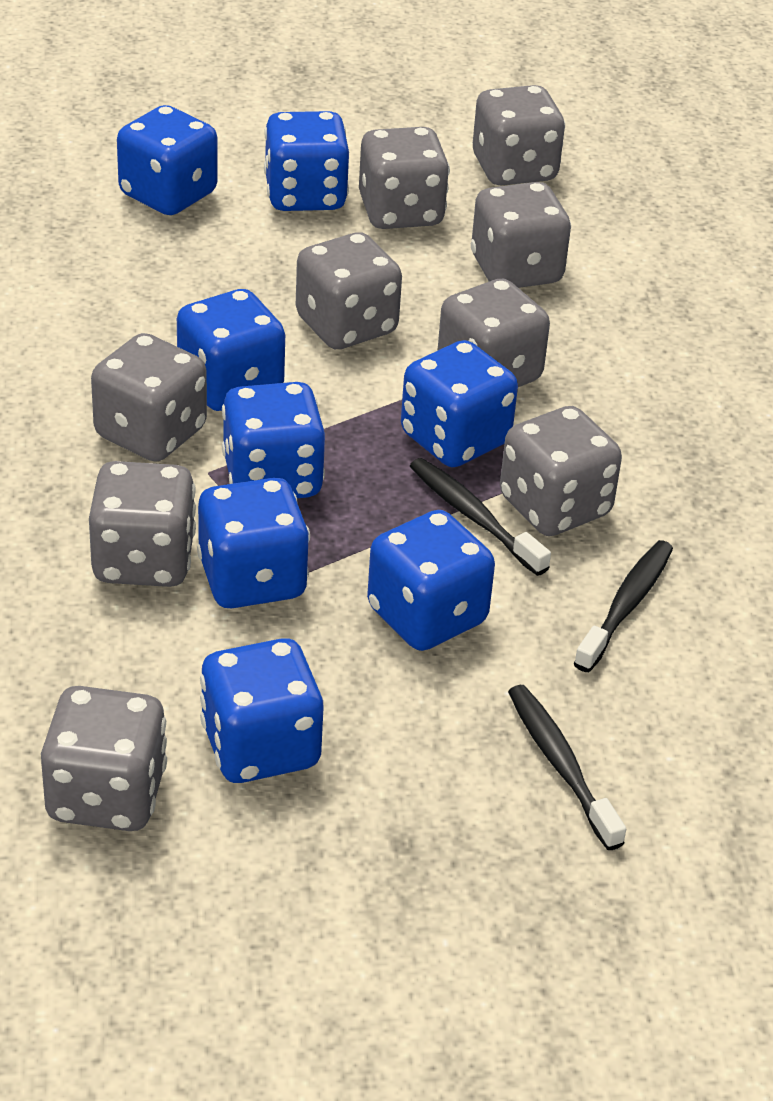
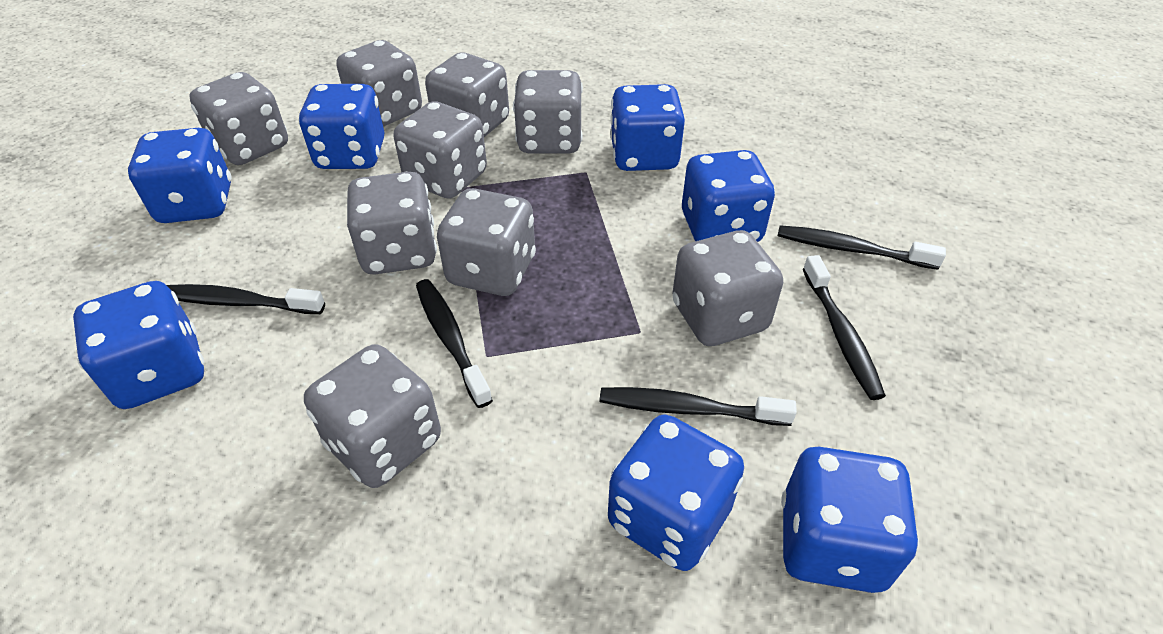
black toothbrush: 3 -> 5
blue dice: 8 -> 7

